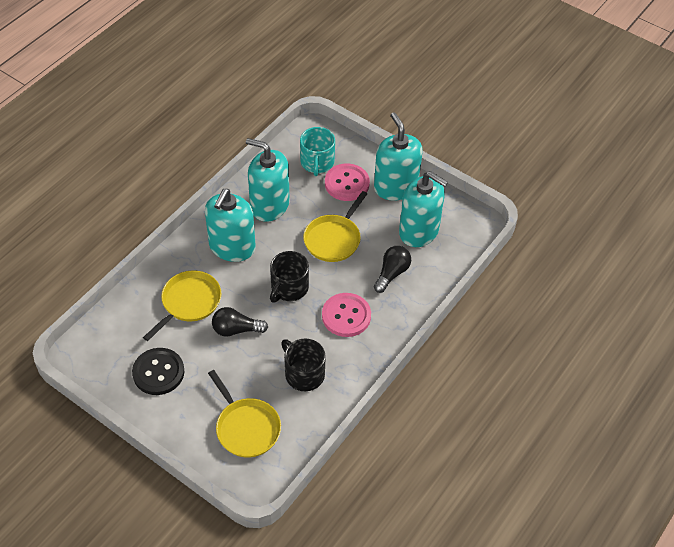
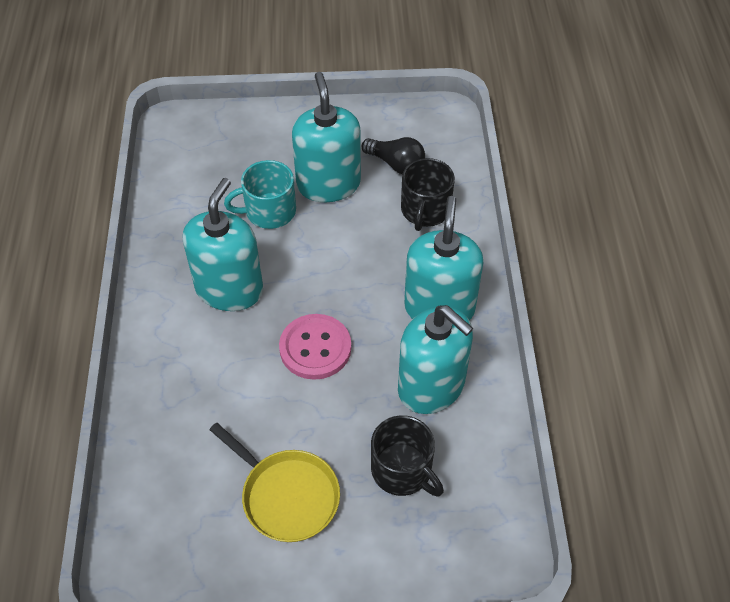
black button: 1 -> 0
black light bulb: 2 -> 1
pink button: 2 -> 1
yellow pan: 3 -> 1

